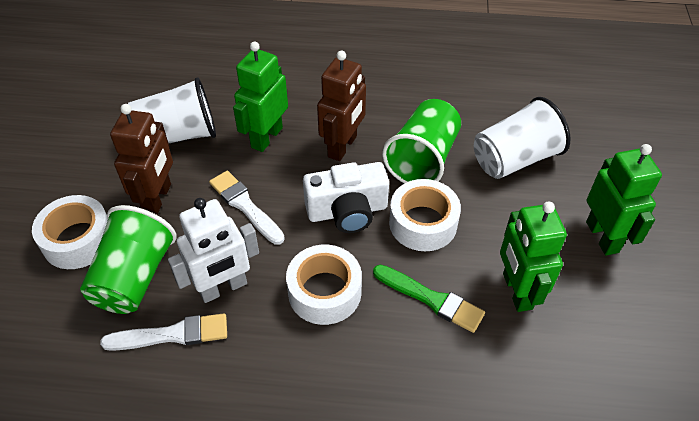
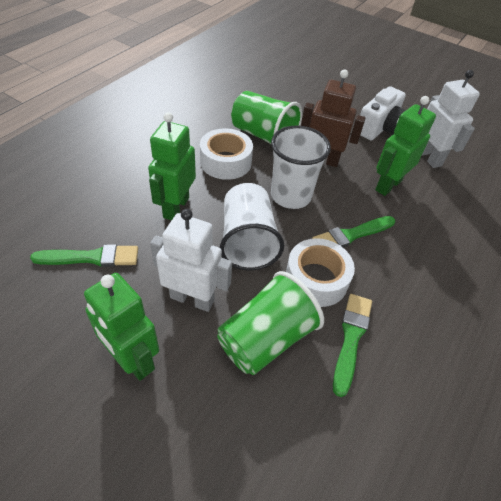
brown robot: 2 -> 1
green brush: 1 -> 3
white brush: 2 -> 0
white robot: 1 -> 2
white tape: 3 -> 2

